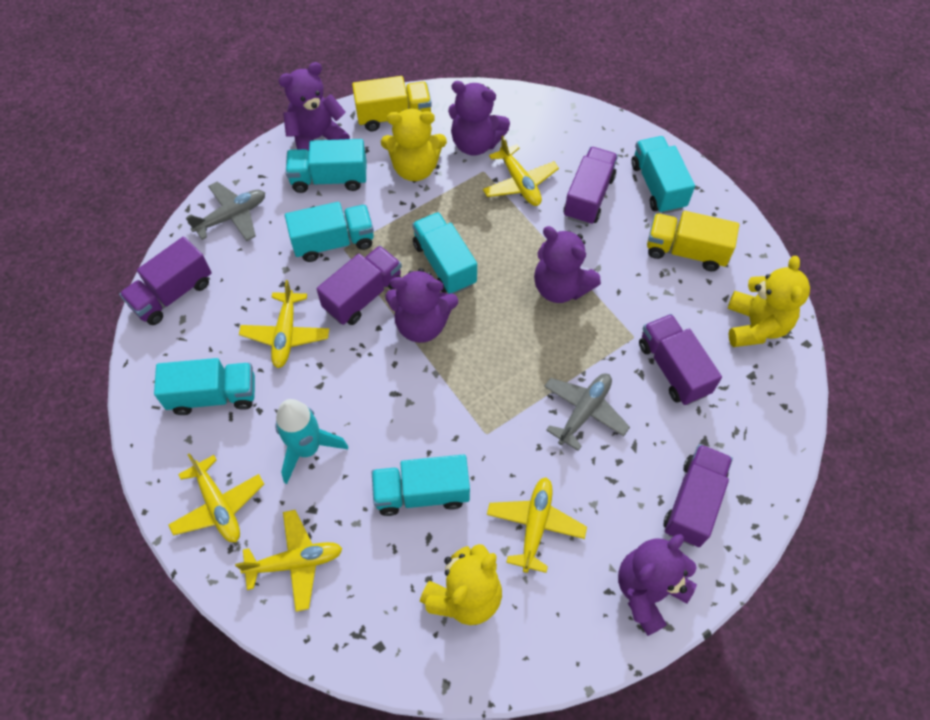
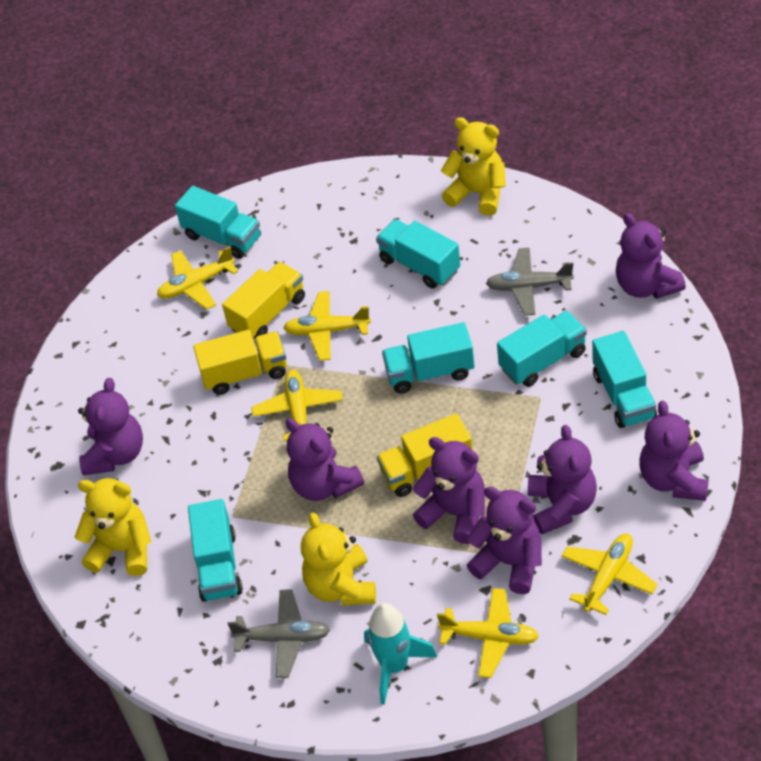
purple teddy bear: 5 -> 7
purple truck: 5 -> 0
yellow truck: 2 -> 3

